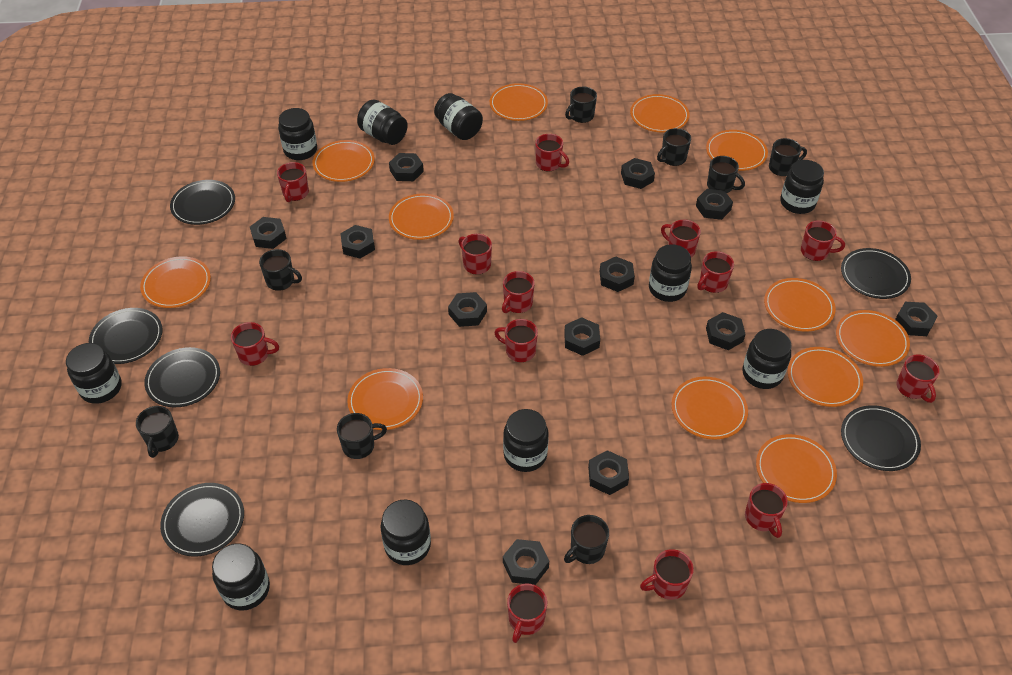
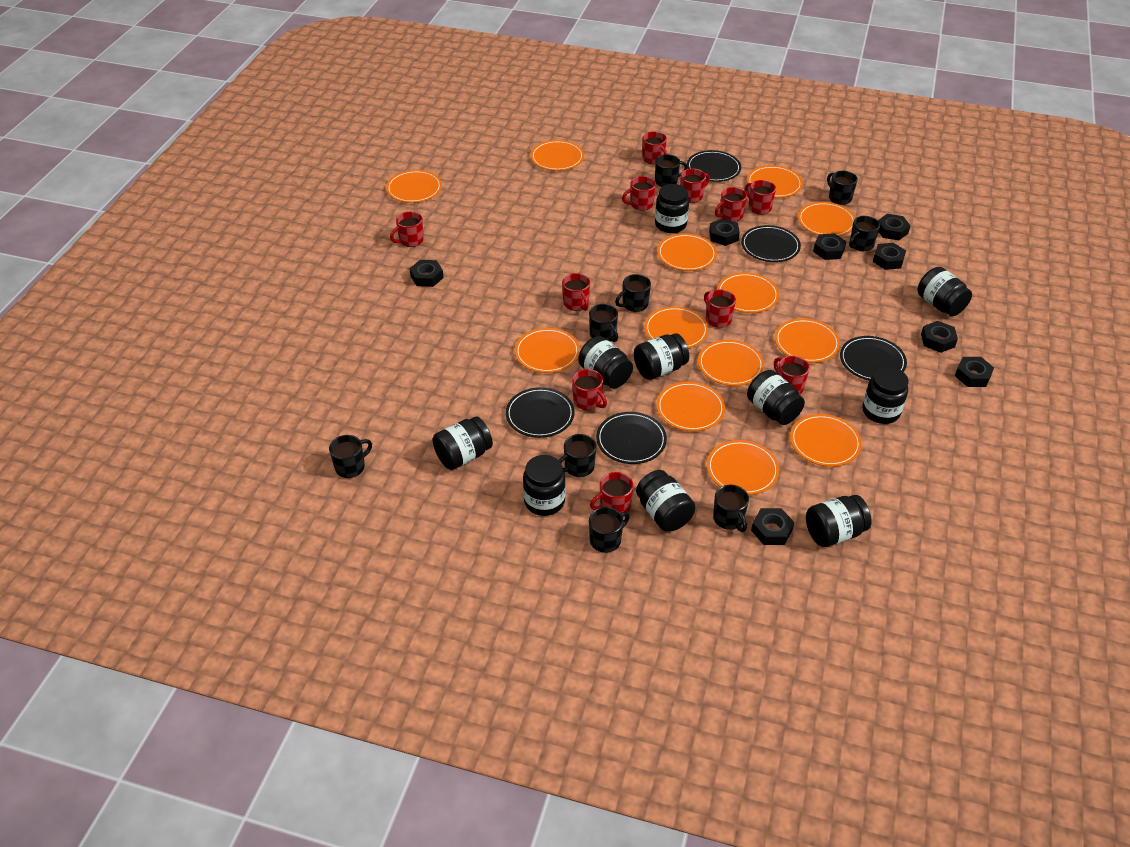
black mug: 8 -> 9
black nut: 12 -> 8
black plate: 6 -> 5
orange plate: 12 -> 13
red mug: 13 -> 11

